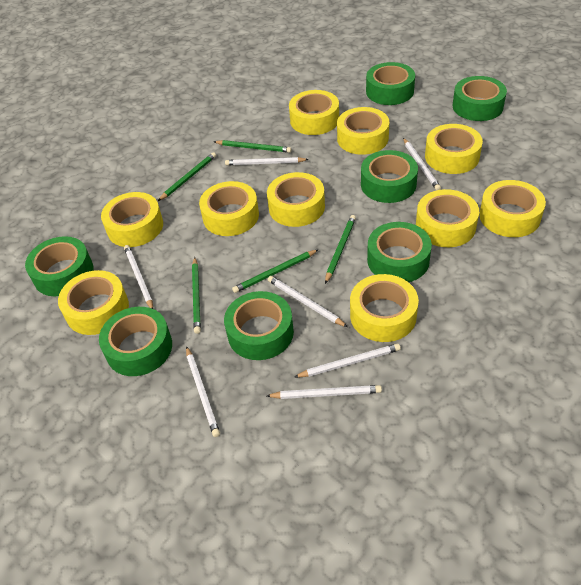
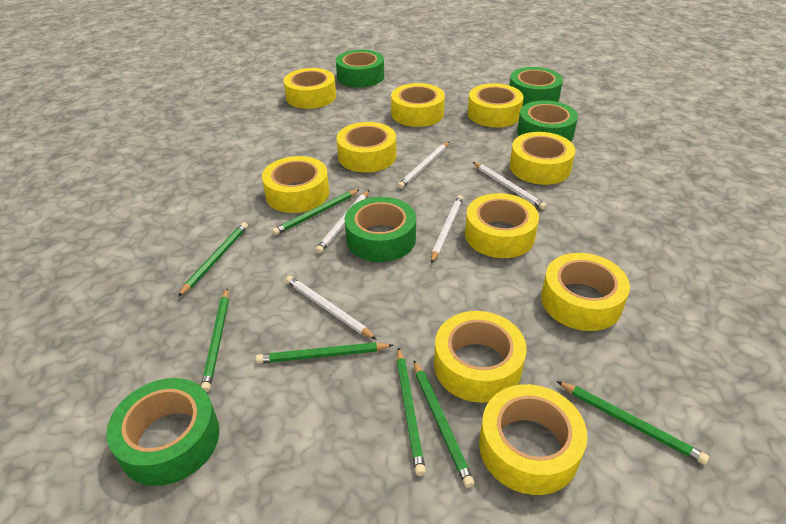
green pencil: 5 -> 7
green tape: 7 -> 5
white pencil: 7 -> 5

